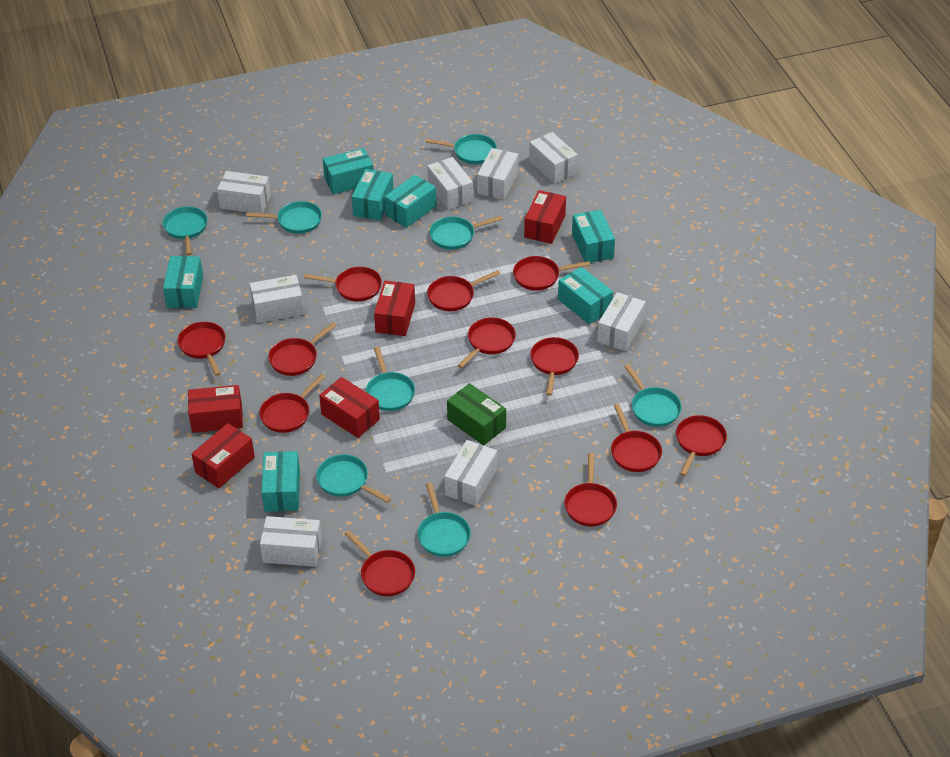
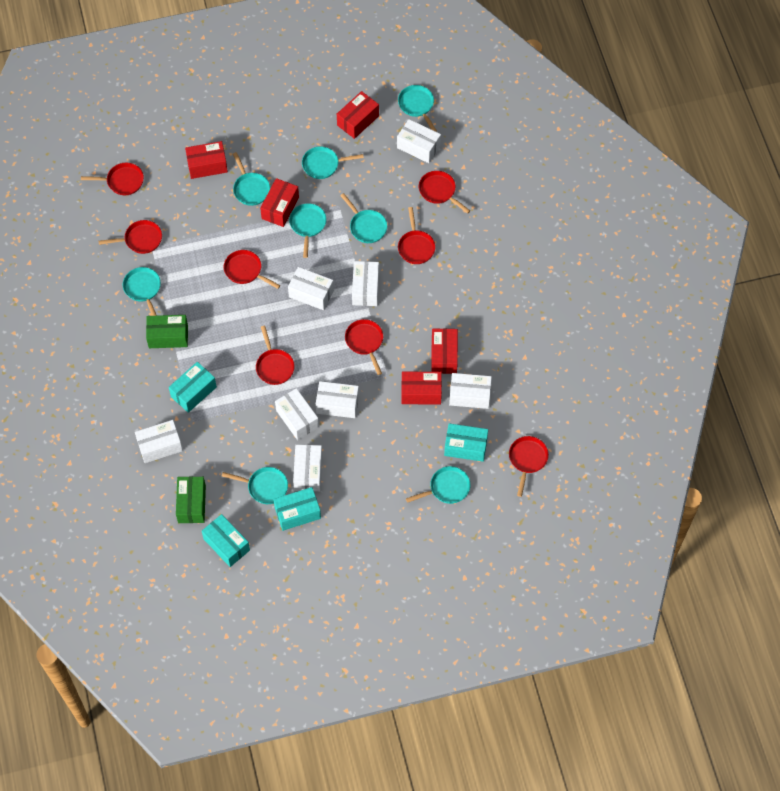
green box: 1 -> 2
red pan: 12 -> 8
turquoise box: 7 -> 4

